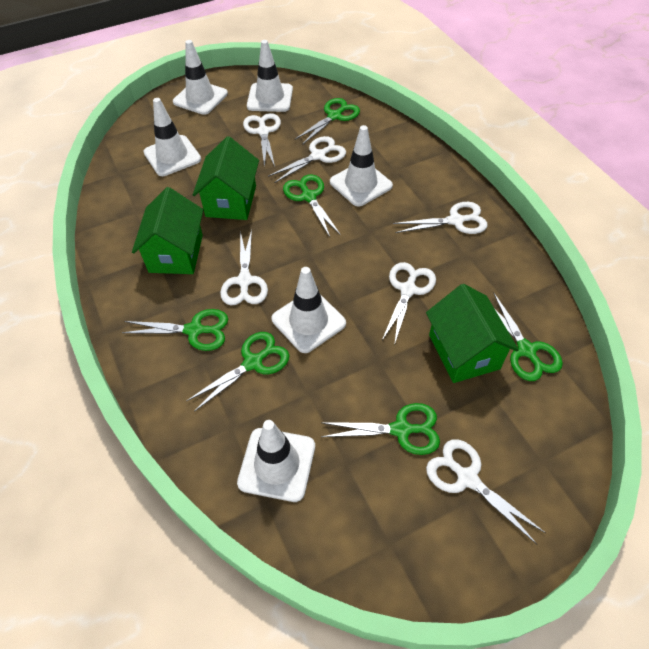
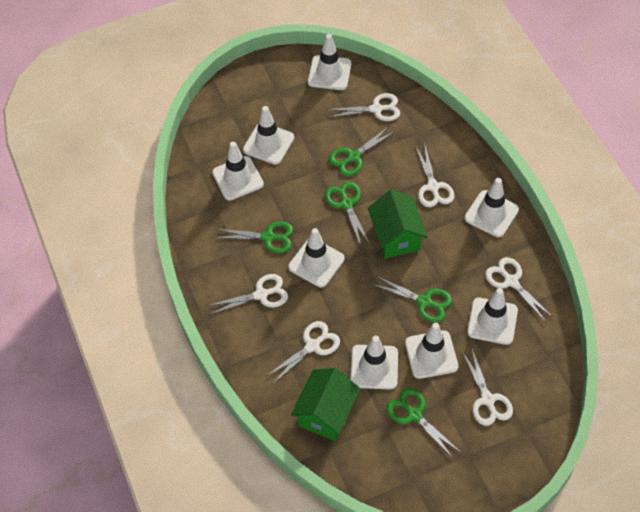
green house: 3 -> 2
green scissors: 6 -> 5
white traffic cone: 6 -> 8

